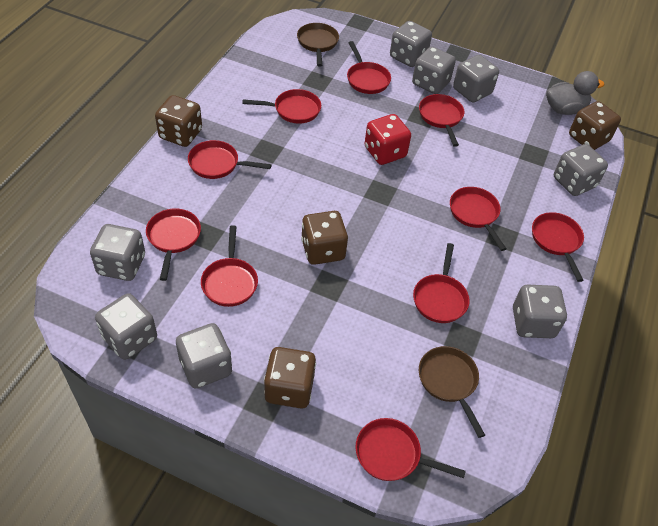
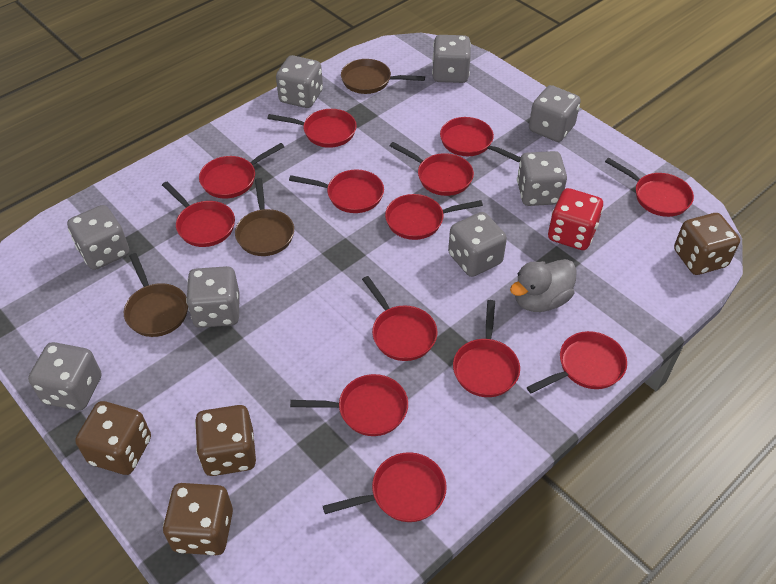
brown pan: 2 -> 3
red pan: 10 -> 13

